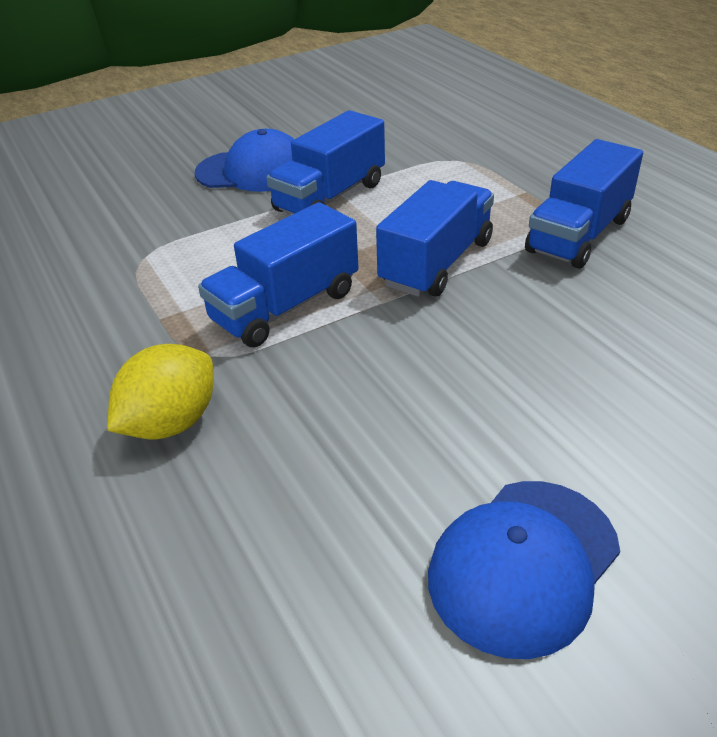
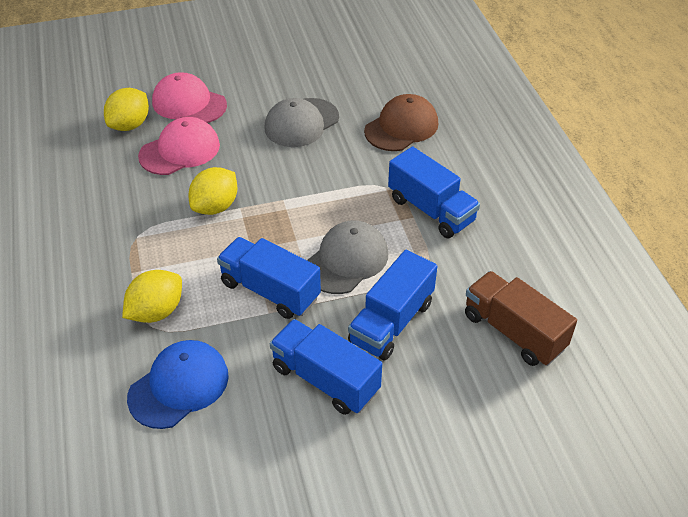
blue cap: 2 -> 1
brown cap: 0 -> 1
brown truck: 0 -> 1
grey cap: 0 -> 2
pink cap: 0 -> 2
yellow lemon: 1 -> 3

